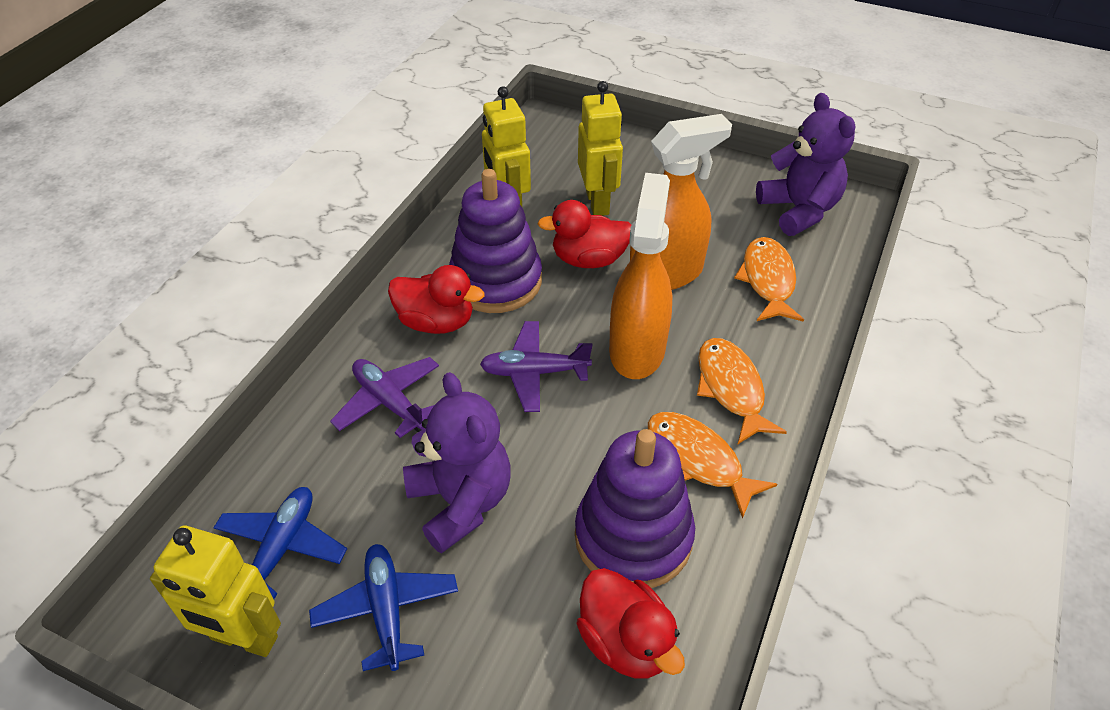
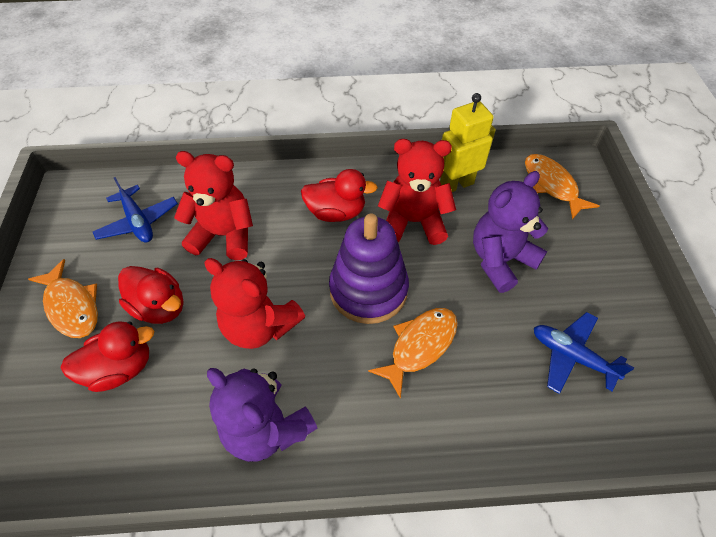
orange spray bottle: 2 -> 0
purple plane: 2 -> 0
purple stacking toy: 2 -> 1
red teddy bear: 0 -> 3
yellow robot: 3 -> 1

